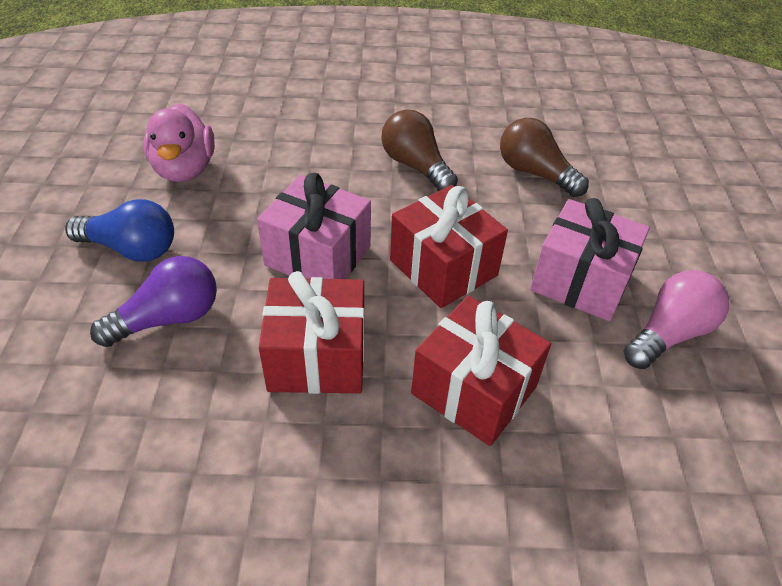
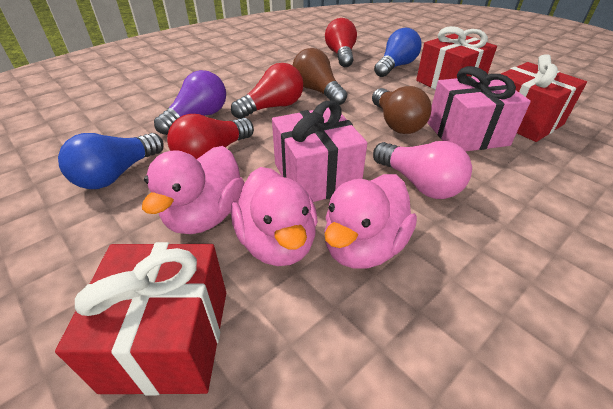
blue light bulb: 1 -> 2
pink duck: 1 -> 3
red light bulb: 0 -> 3

